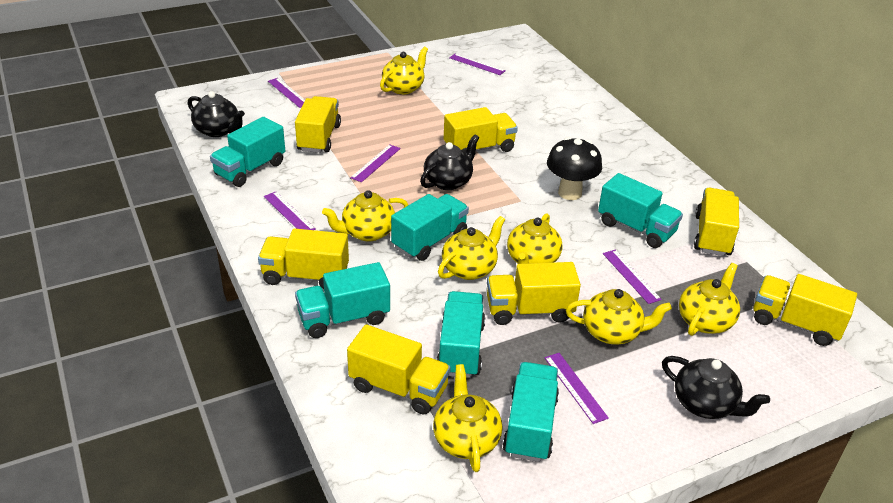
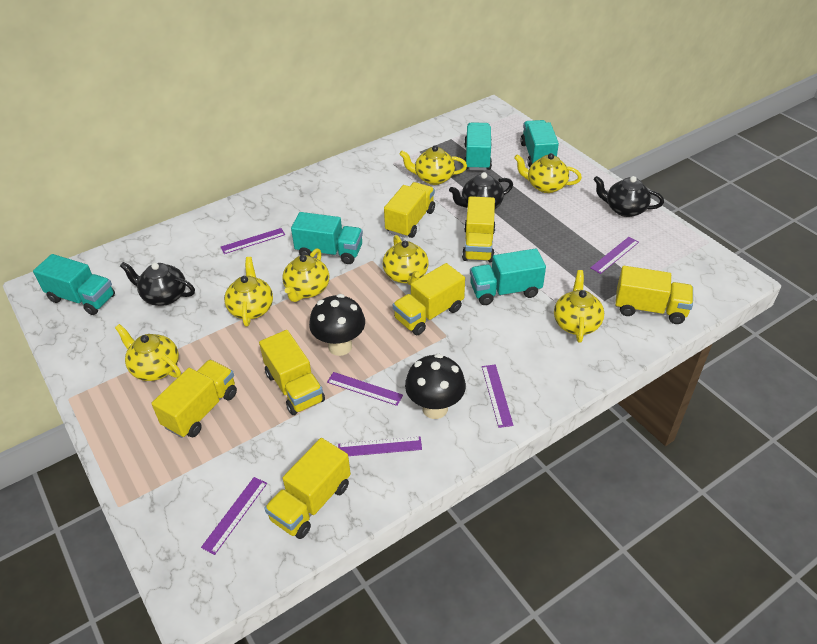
black mushroom: 1 -> 2
turquoise truck: 6 -> 5

